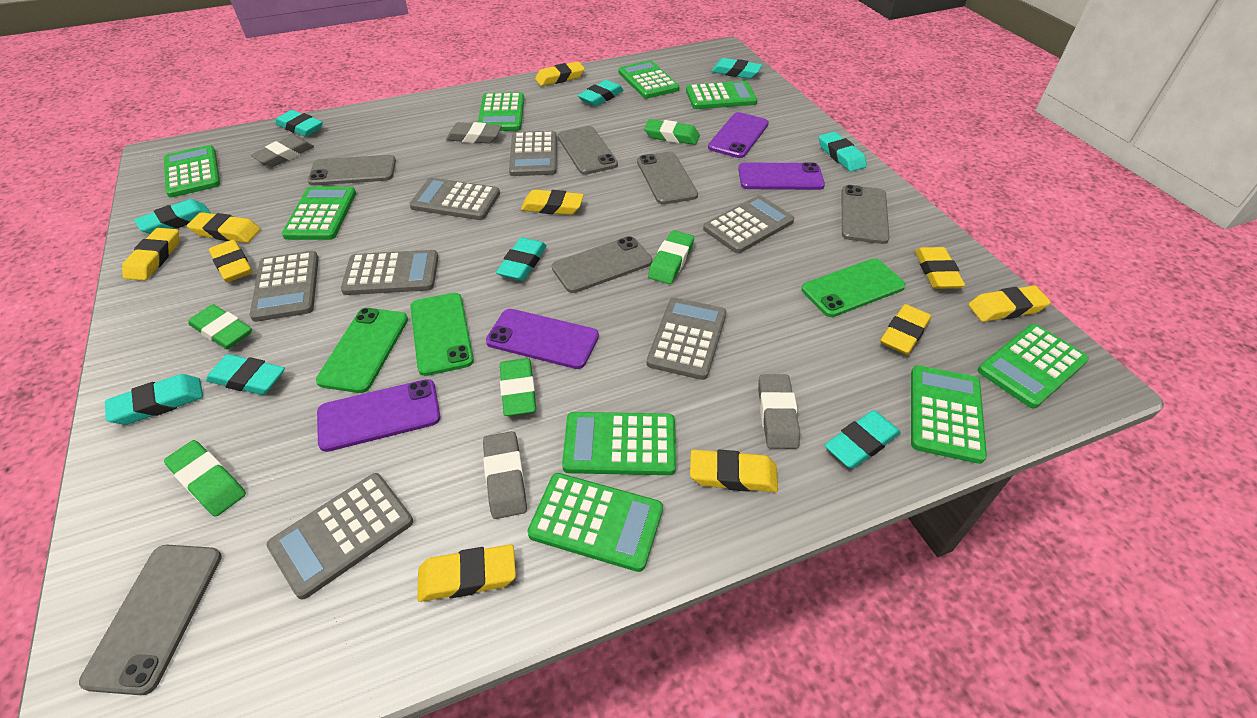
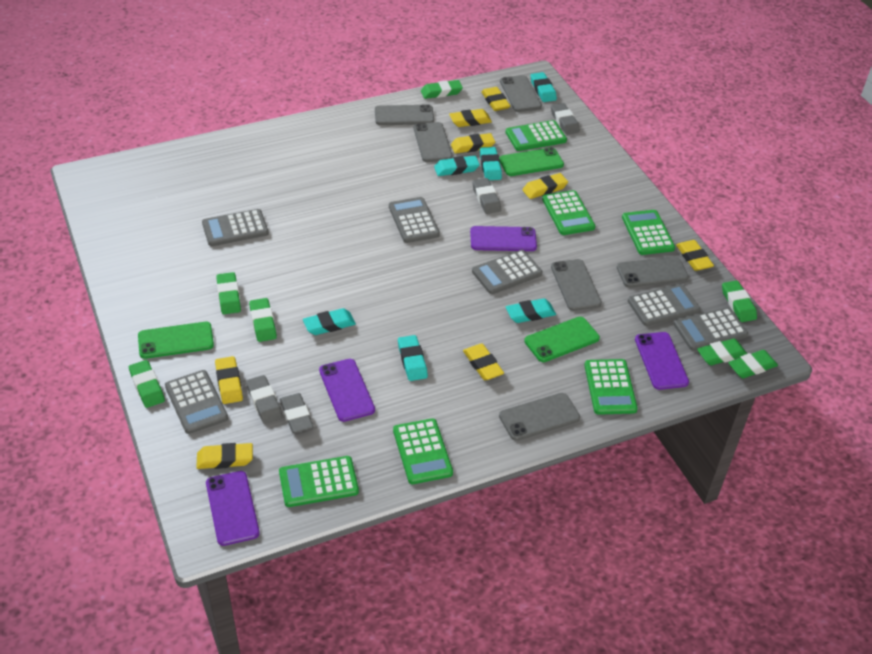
green calculator: 9 -> 6
green eraser: 5 -> 7
grey calculator: 7 -> 6
turquoise eraser: 9 -> 6
yellow eraser: 10 -> 8

